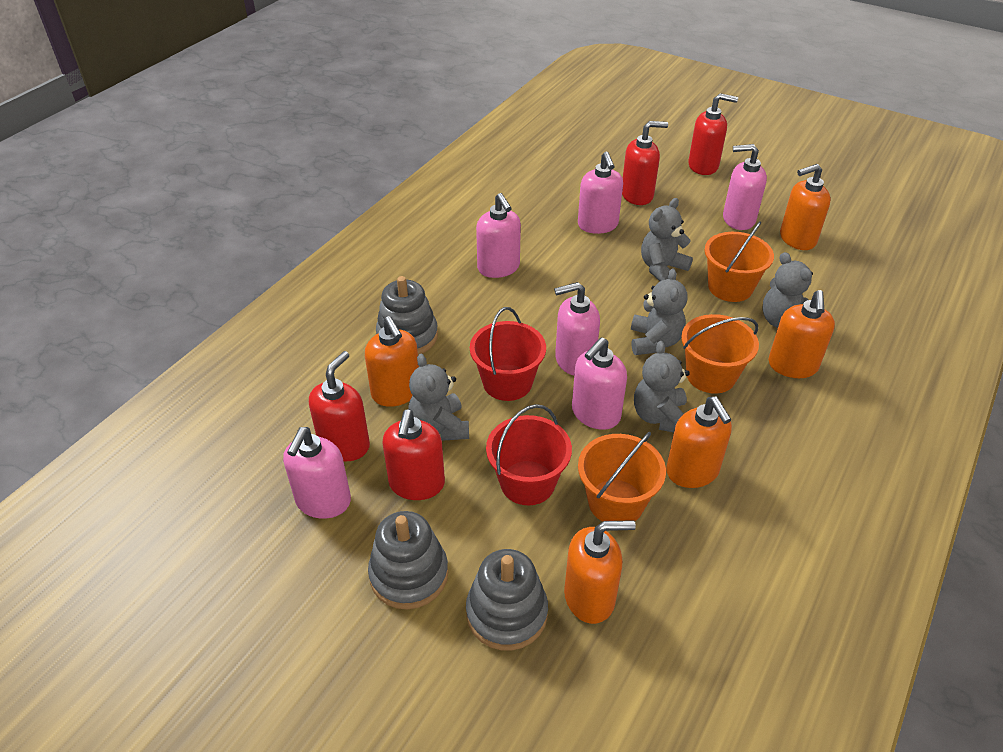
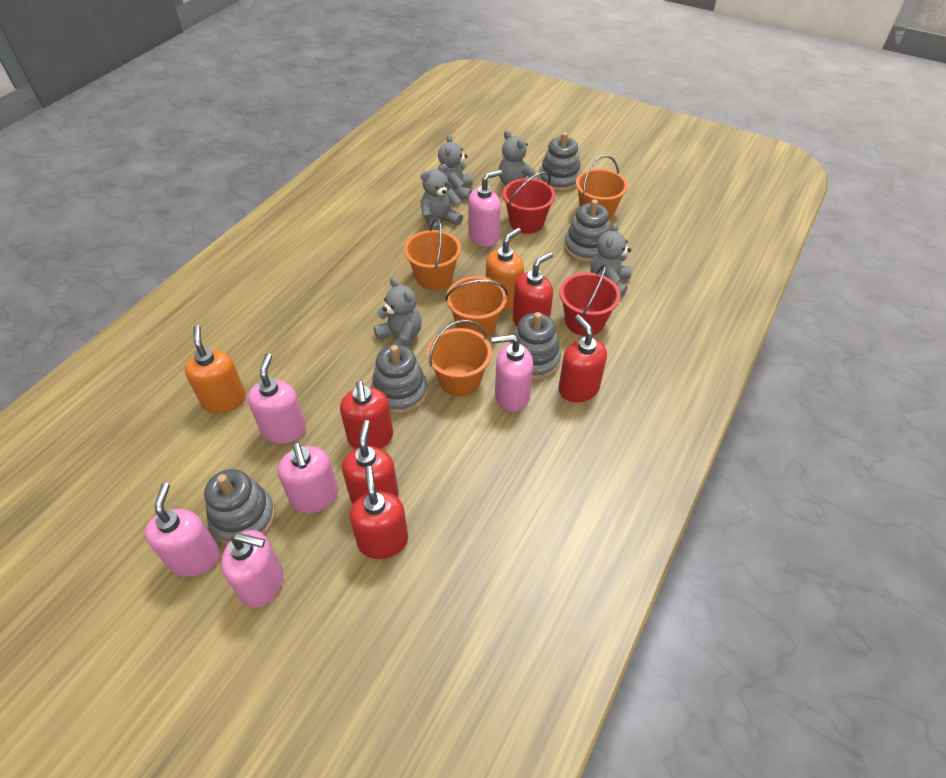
grey stacking toy: 3 -> 5
orange bucket: 3 -> 4
orange soap dispenser: 5 -> 2
red soap dispenser: 4 -> 5

